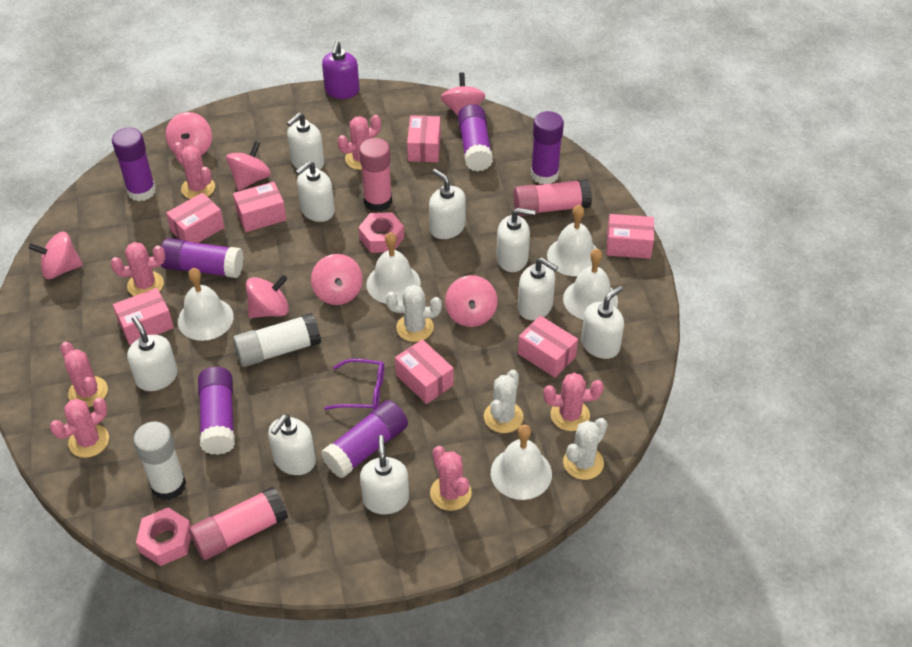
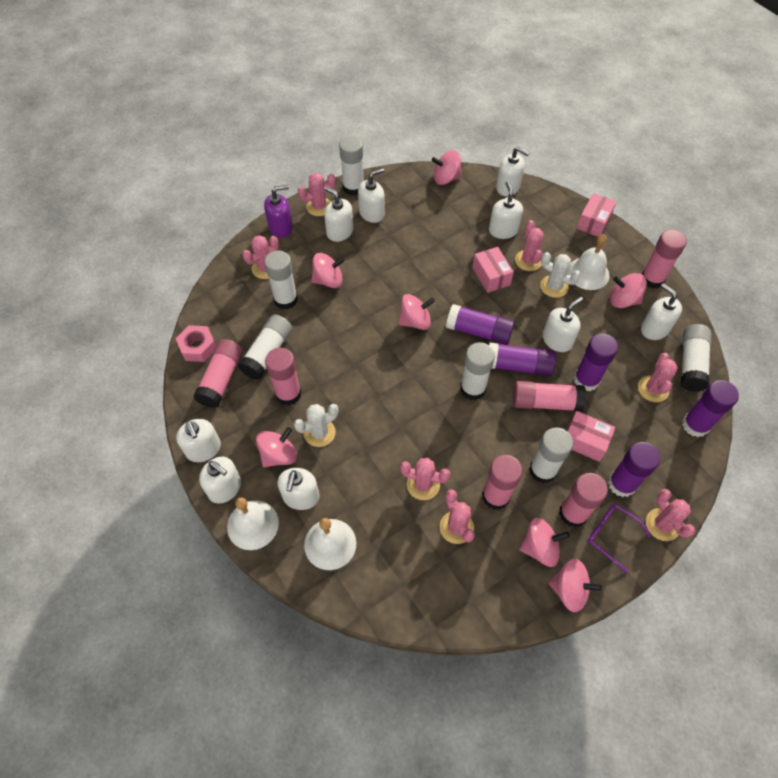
pink box: 7 -> 3
pink glue stick: 3 -> 6
pink nut: 2 -> 1
purple glue stick: 6 -> 5
white bell: 5 -> 3
white cactus: 3 -> 2
white glue stick: 2 -> 6

